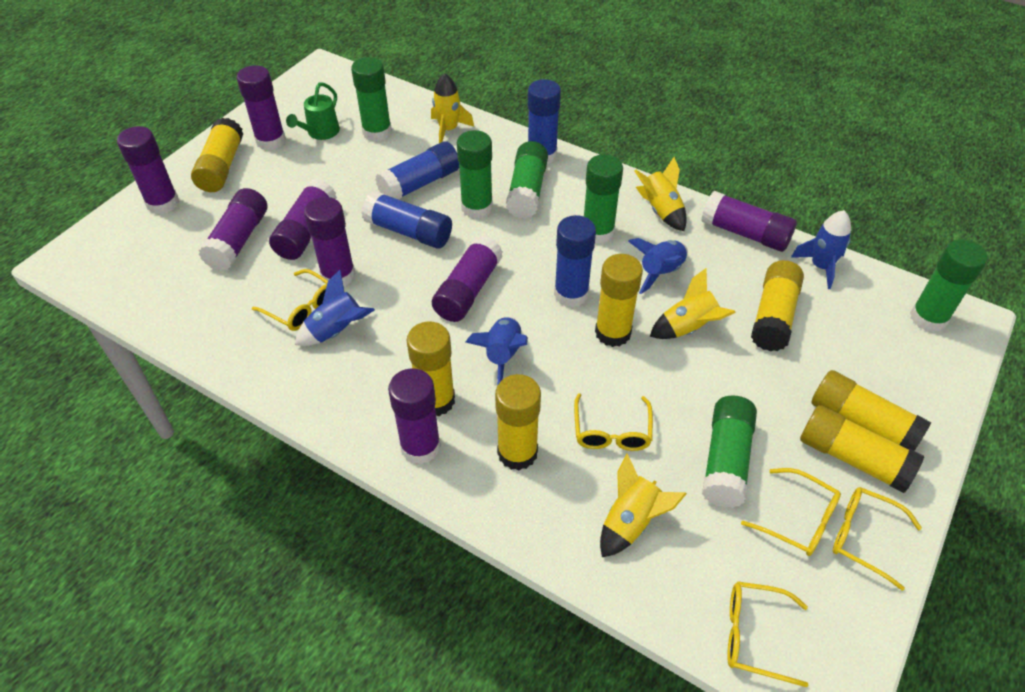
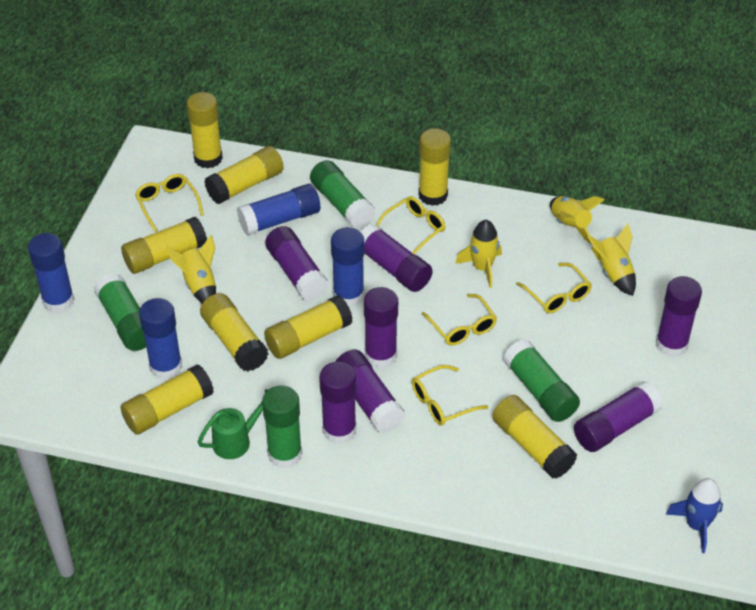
blue rocket: 4 -> 1
green glue stick: 6 -> 4
purple glue stick: 8 -> 7
yellow glue stick: 7 -> 8

